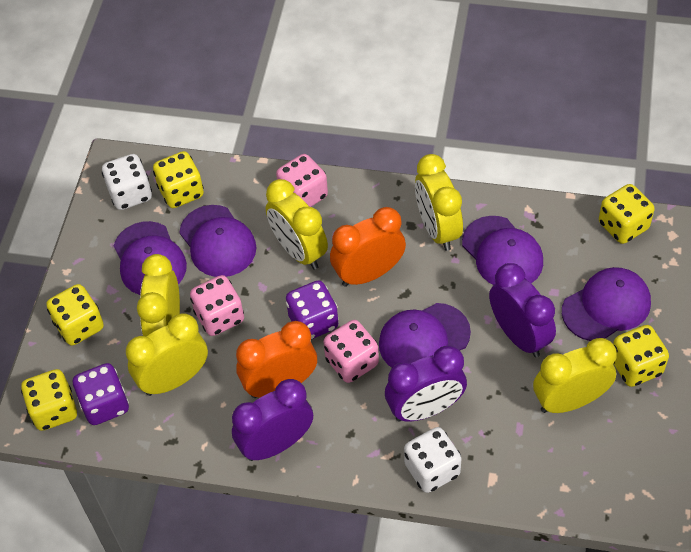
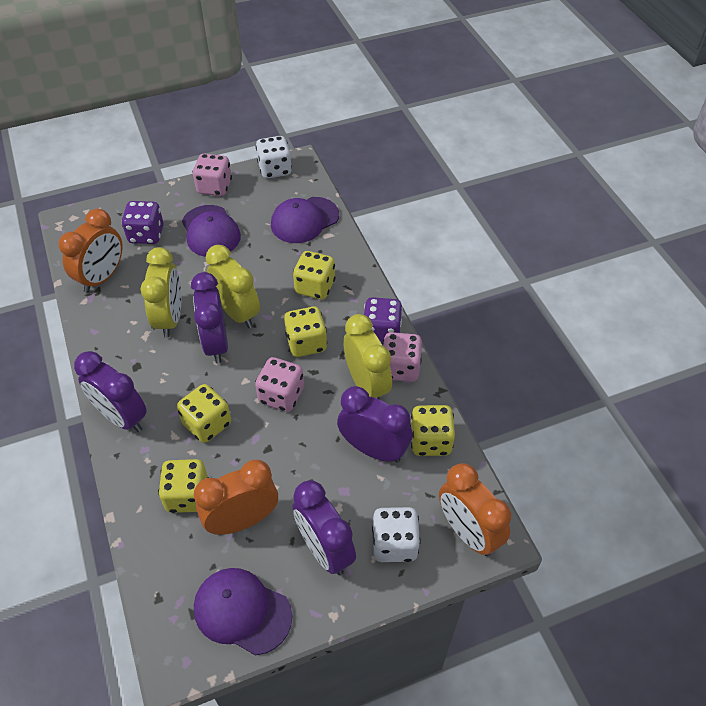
orange clock: 2 -> 3
purple cap: 5 -> 3
purple clock: 3 -> 4
yellow clock: 5 -> 3

